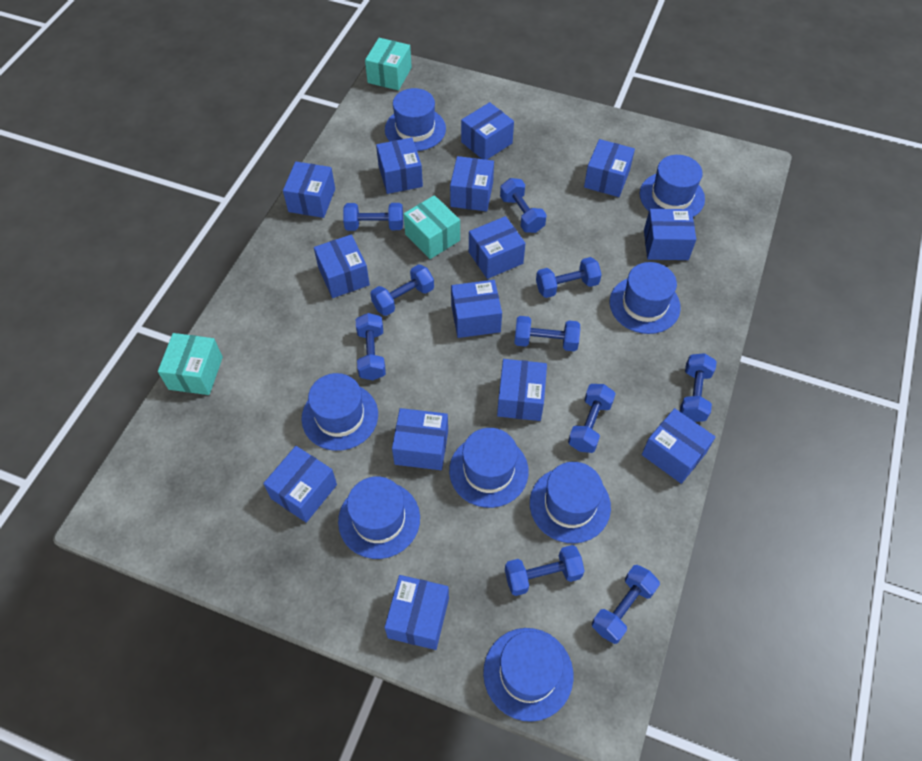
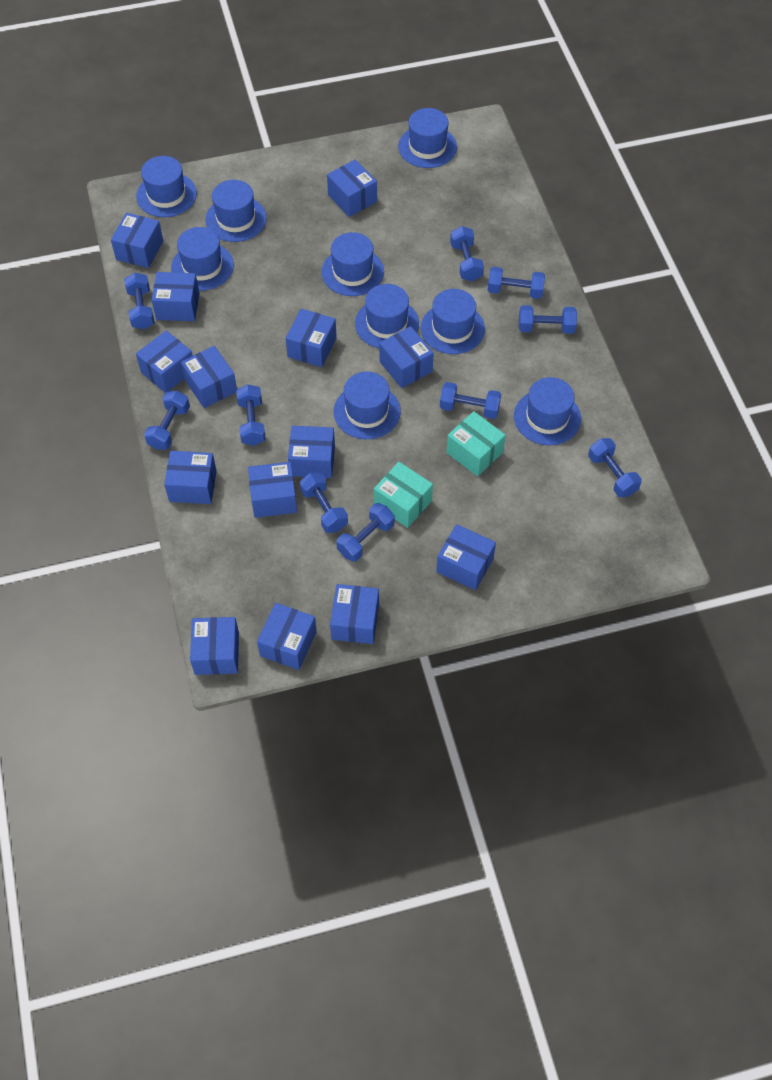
blue hat: 8 -> 9
turquoise box: 3 -> 2

